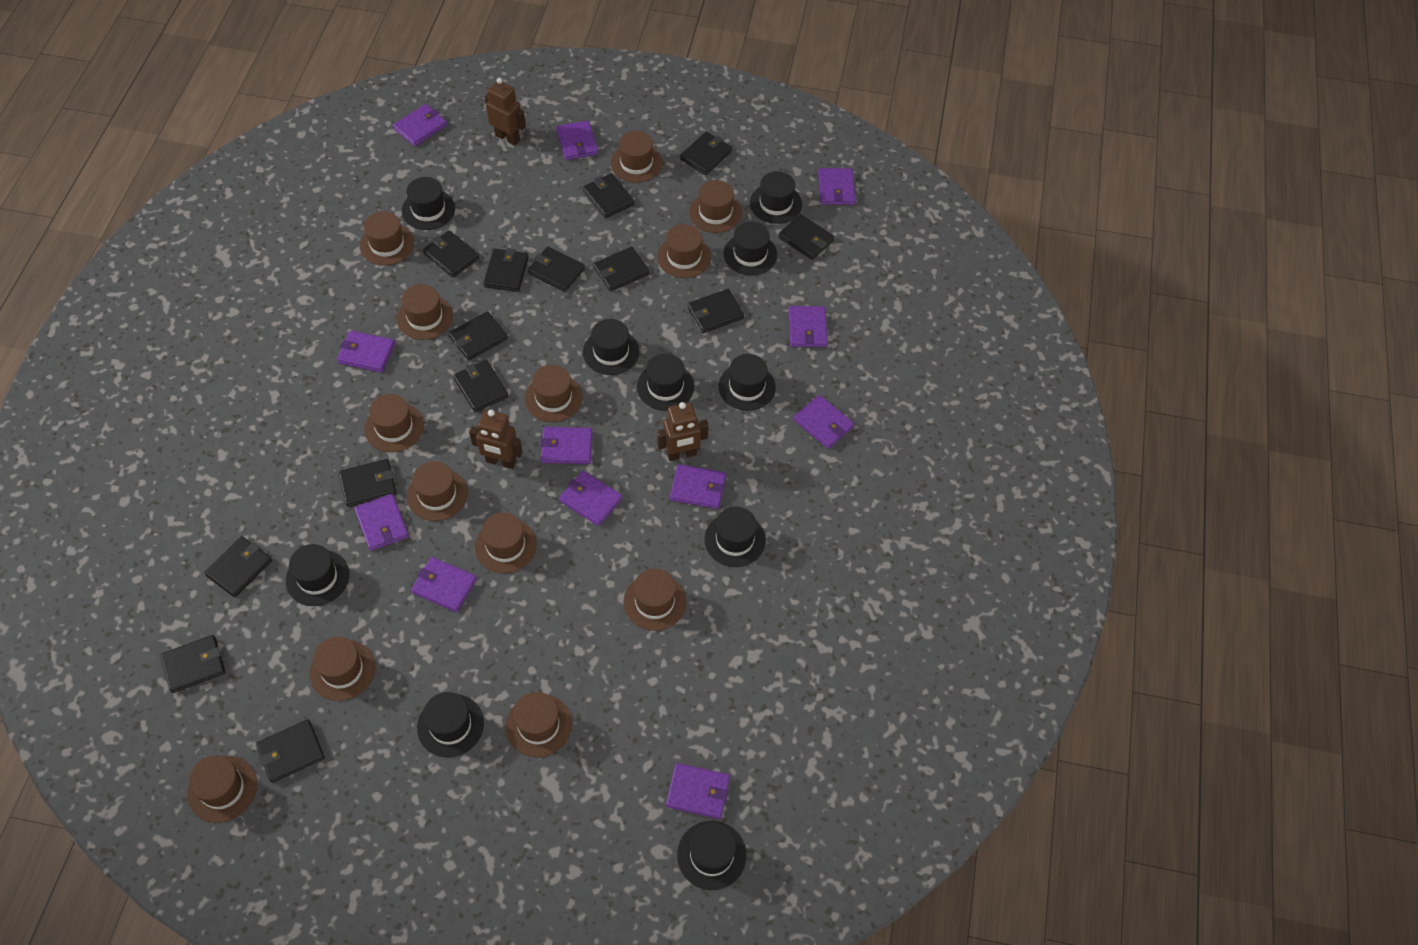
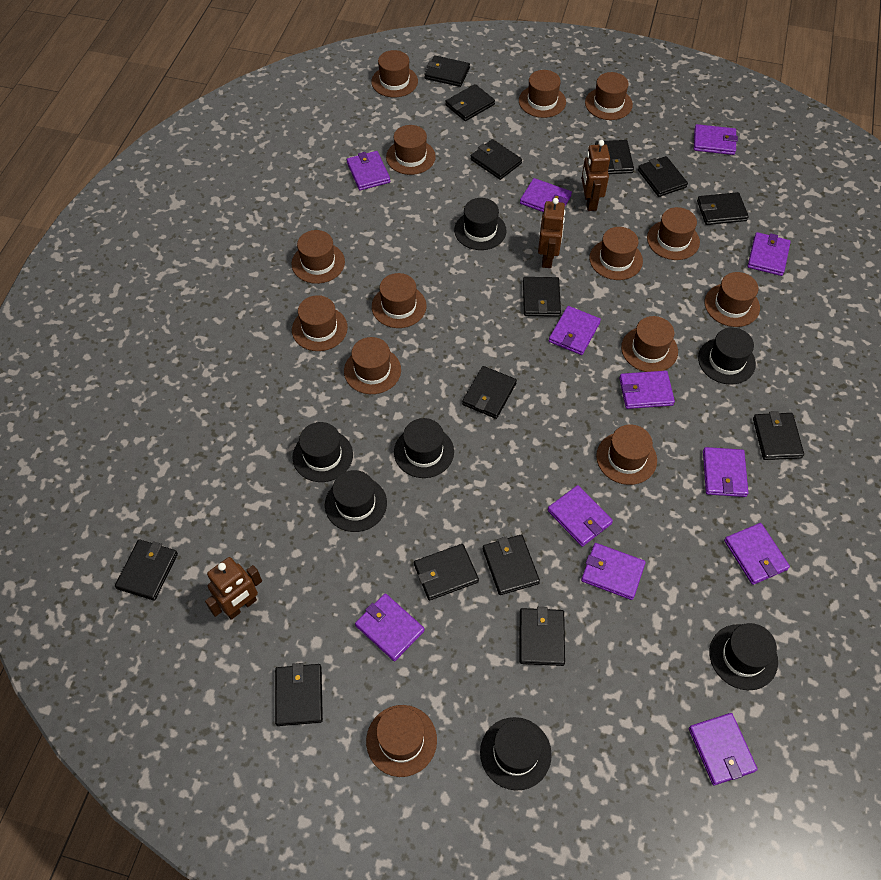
black hat: 10 -> 7
brown hat: 13 -> 14

